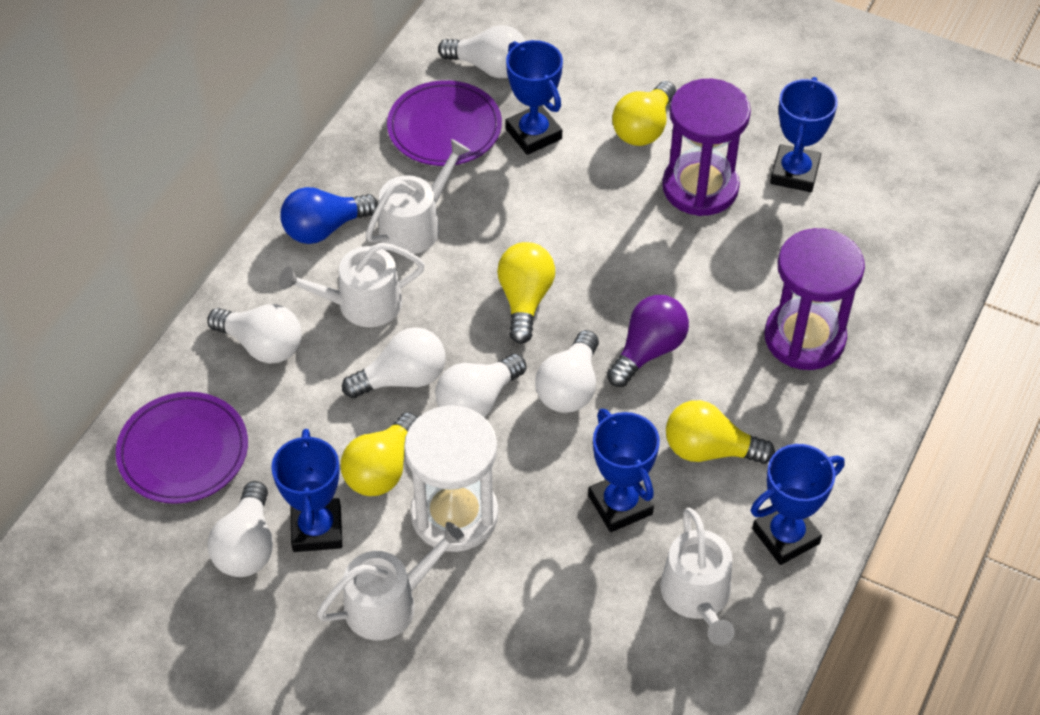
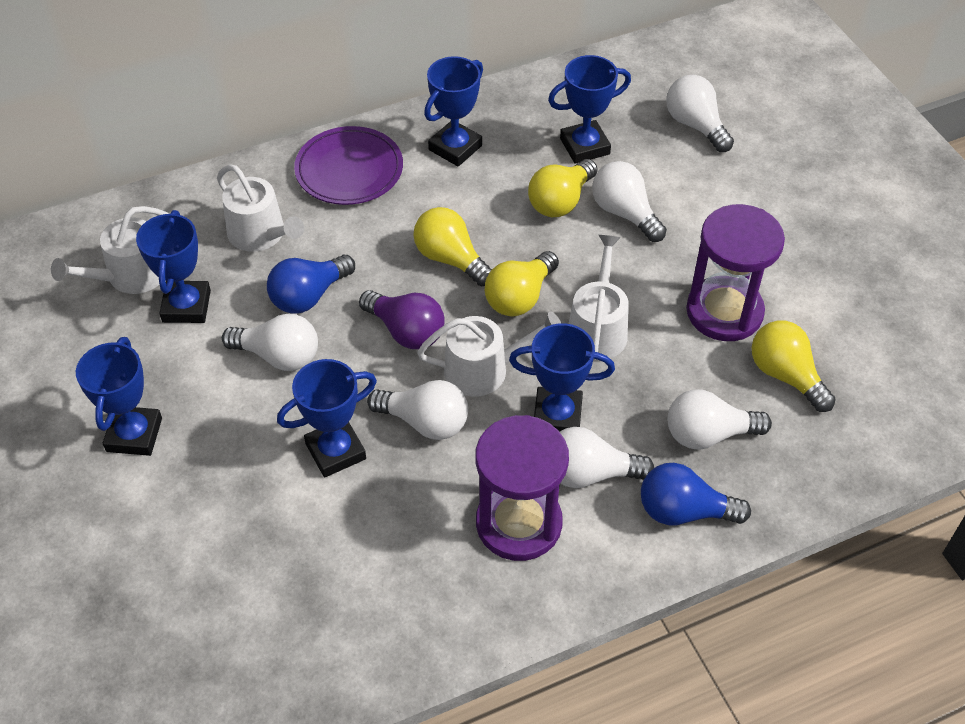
blue light bulb: 1 -> 2
blue trophy: 5 -> 6
purple plate: 2 -> 1
white hourglass: 1 -> 0

